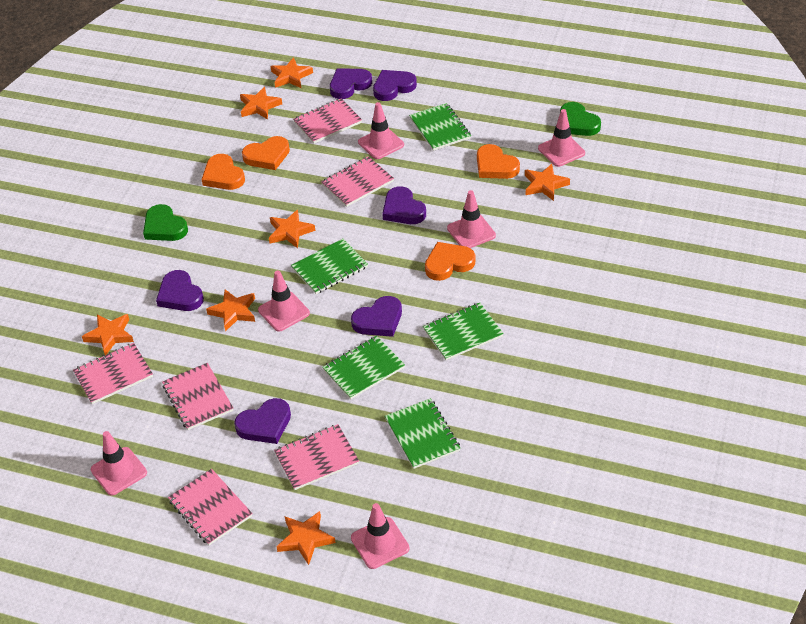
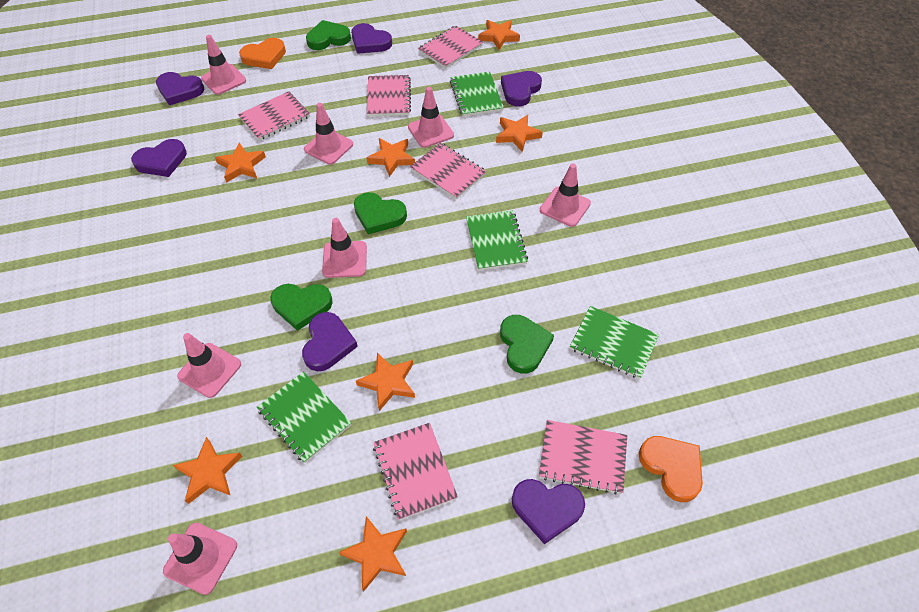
green heart: 2 -> 4
green notebook: 5 -> 4
orange heart: 4 -> 2
pink traffic cone: 6 -> 7

